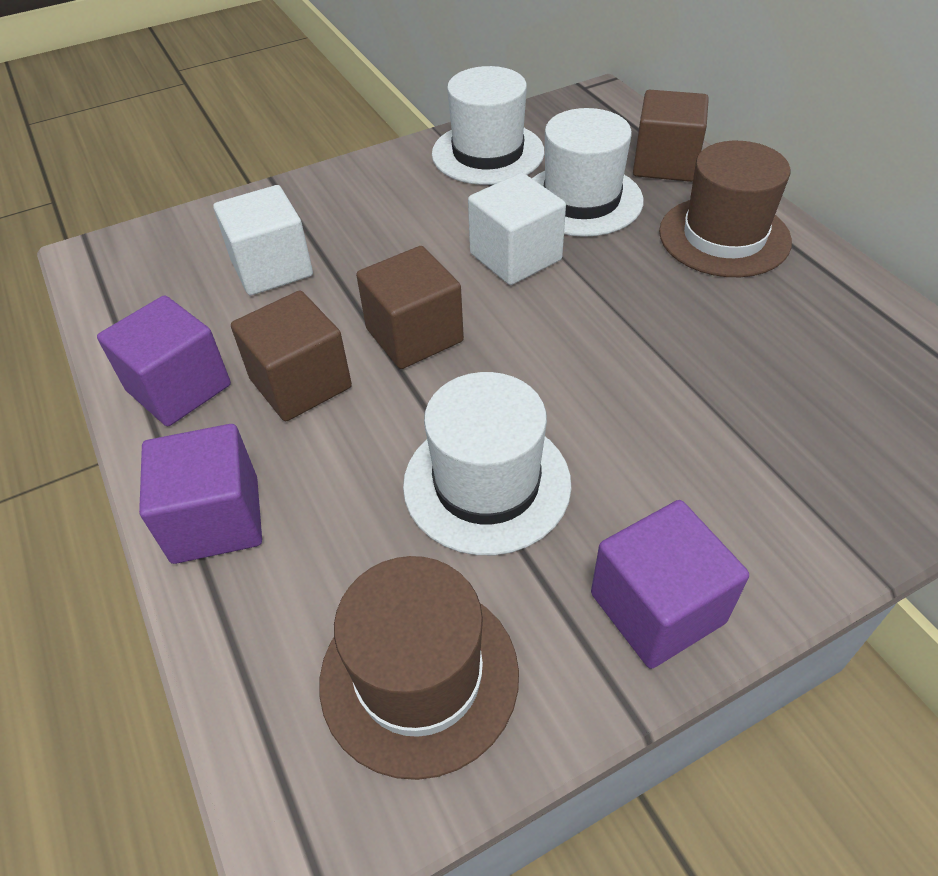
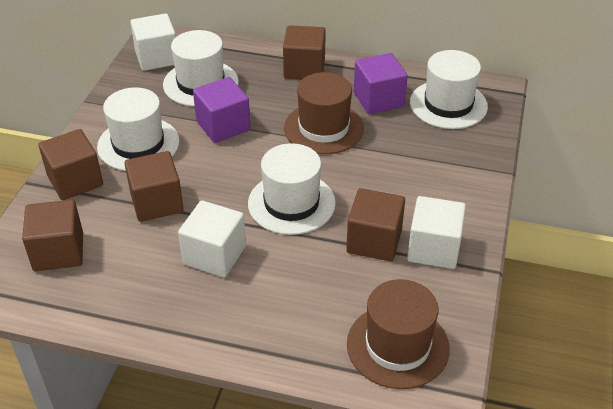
brown cube: 3 -> 5
purple cube: 3 -> 2
white cube: 2 -> 3
white hat: 3 -> 4

